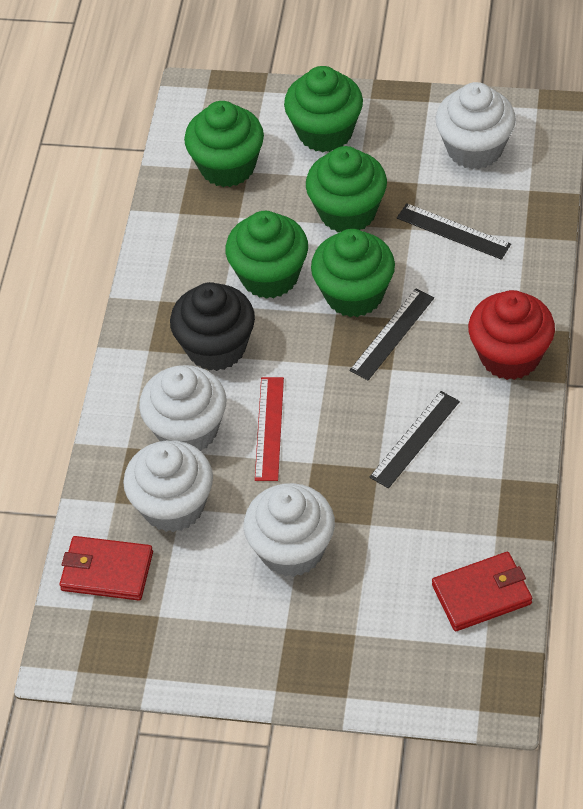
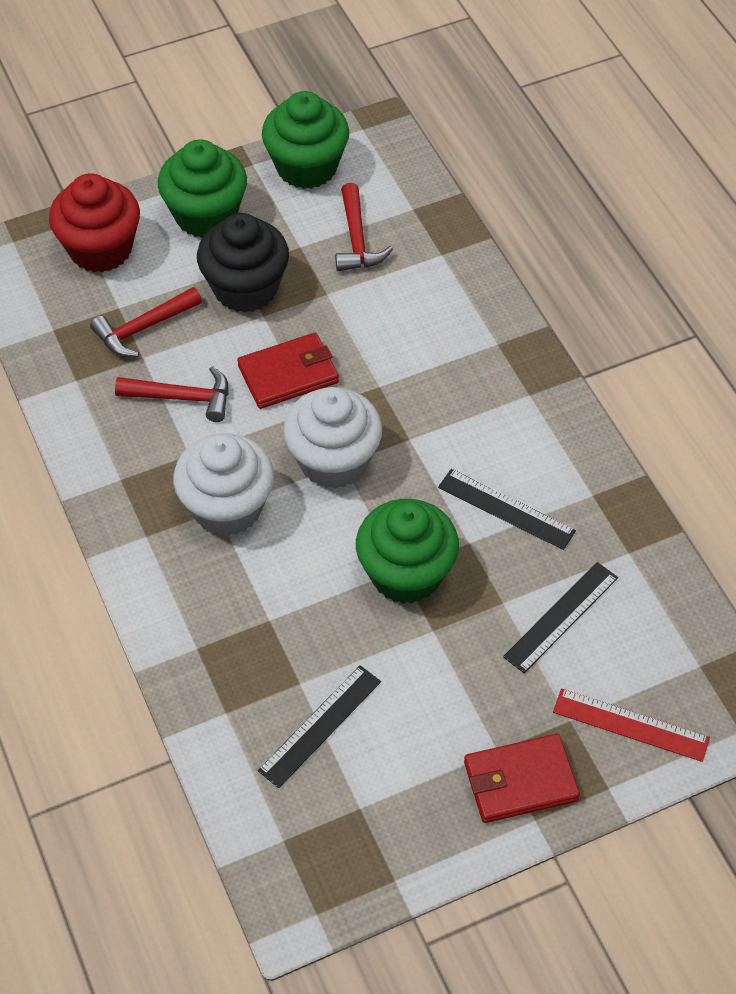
green cupcake: 5 -> 3
red hammer: 0 -> 3
white cupcake: 4 -> 2

